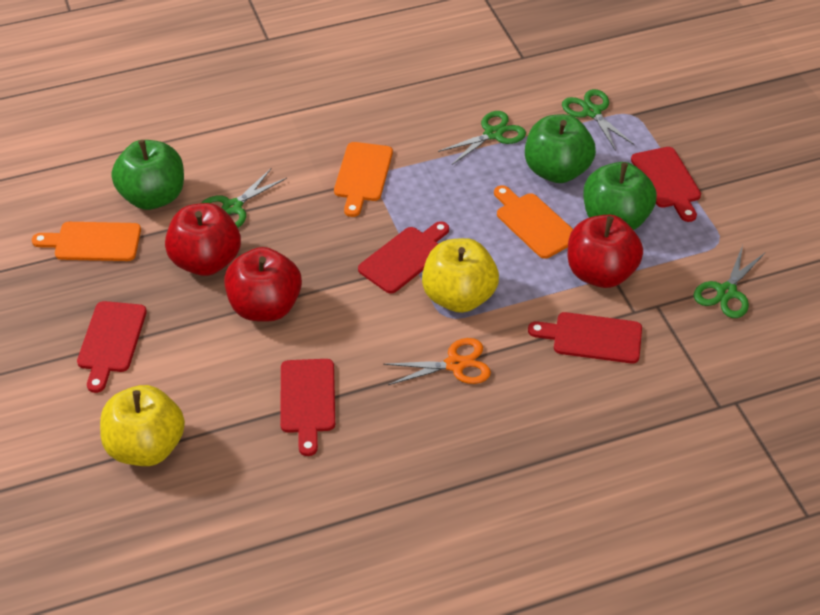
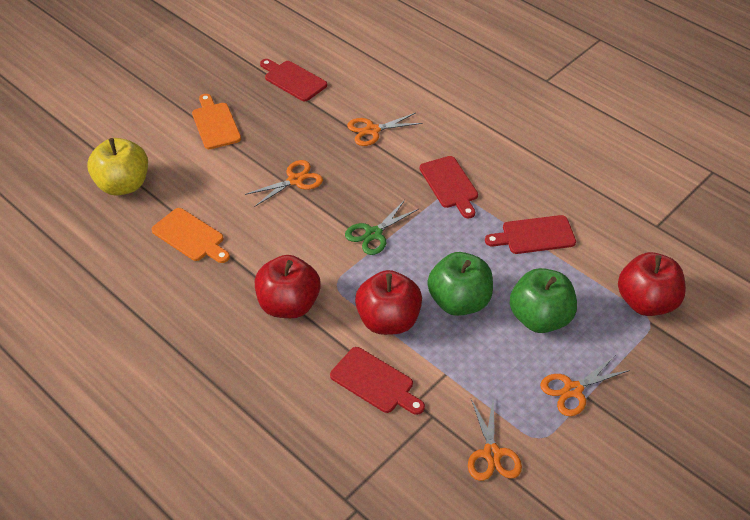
green apple: 3 -> 2
green scissors: 4 -> 1
orange cutting board: 3 -> 2
orange scissors: 1 -> 4
red cutting board: 5 -> 4
yellow apple: 2 -> 1

